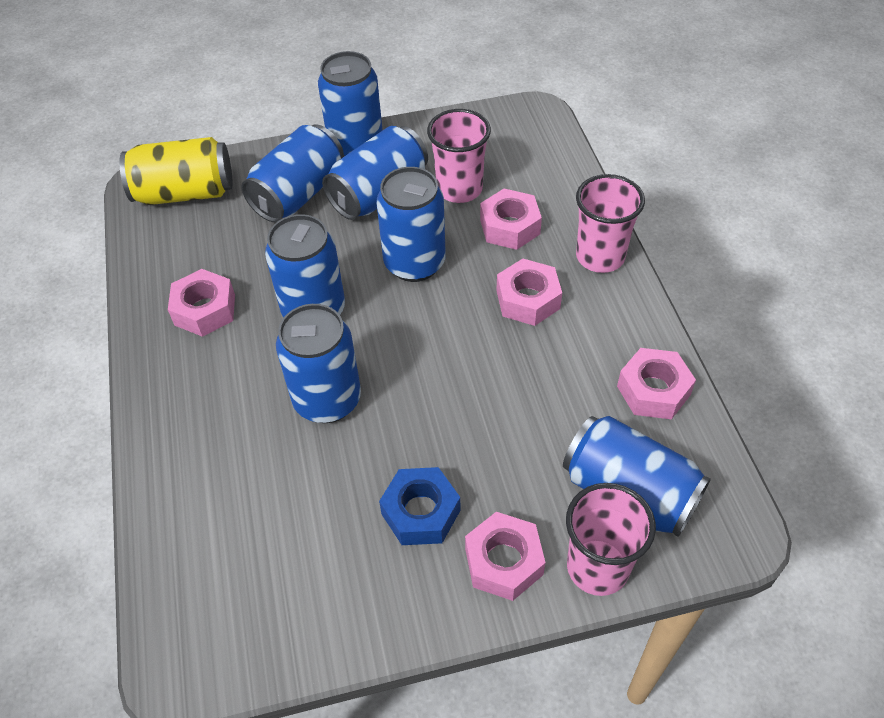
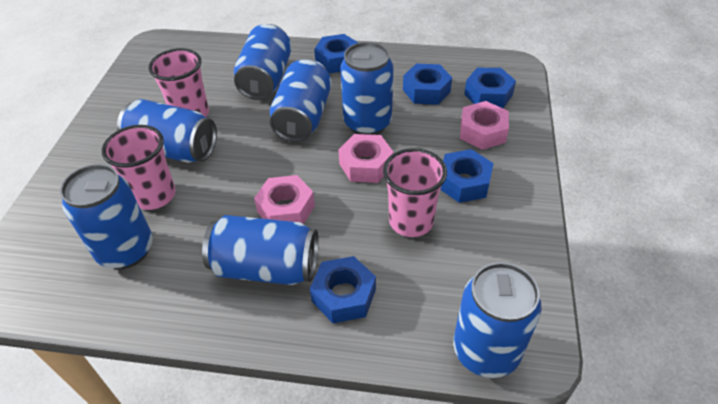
blue nut: 1 -> 5
pink nut: 5 -> 3
yellow can: 1 -> 0

